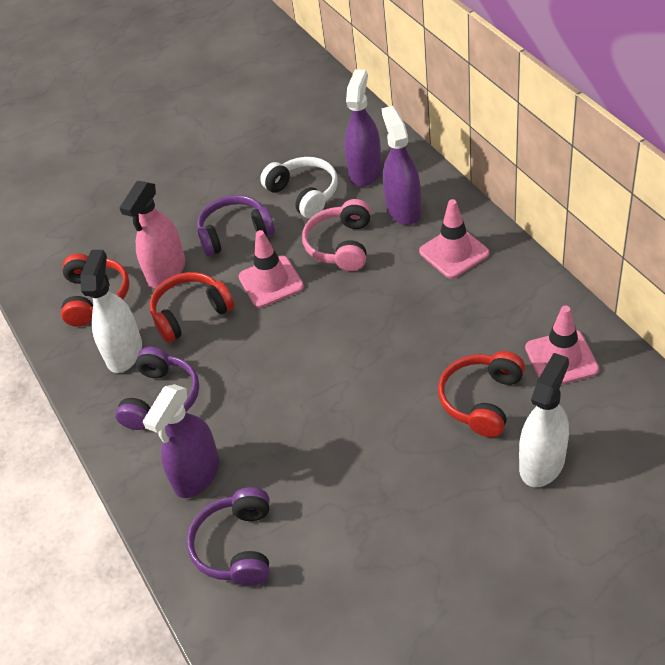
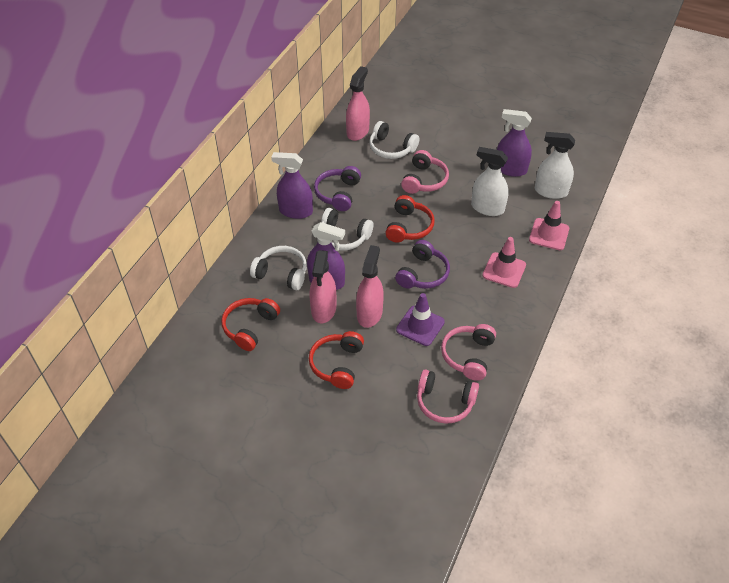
pink headphones: 1 -> 3
pink spray bottle: 1 -> 3
pink traffic cone: 3 -> 2
purple headphones: 3 -> 2
purple traffic cone: 0 -> 1
white headphones: 1 -> 3

